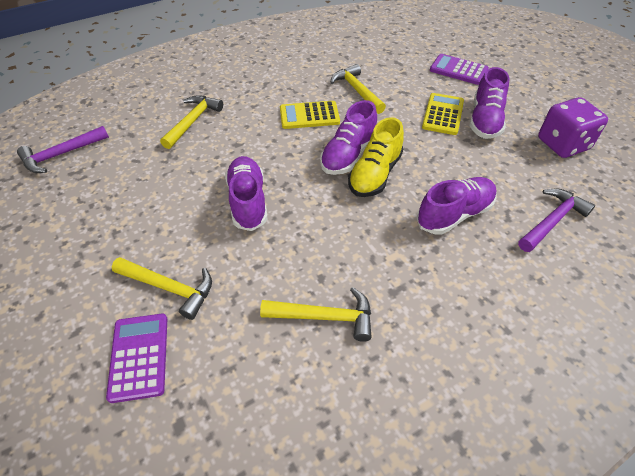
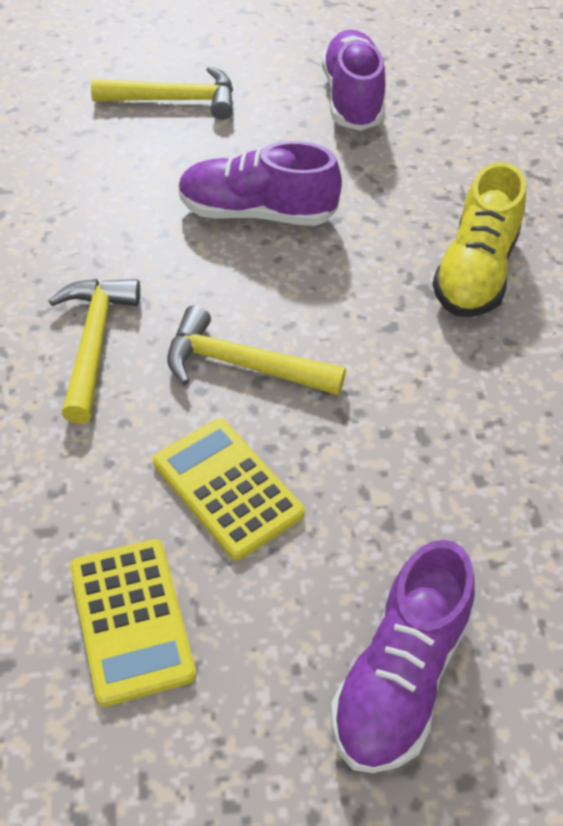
purple calculator: 2 -> 0
purple dice: 1 -> 0
purple hammer: 2 -> 0
purple shoe: 4 -> 3
yellow hammer: 4 -> 3

